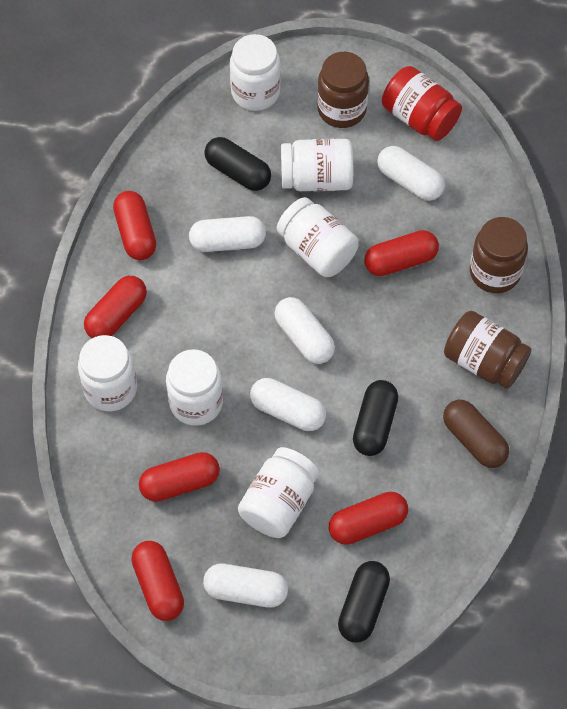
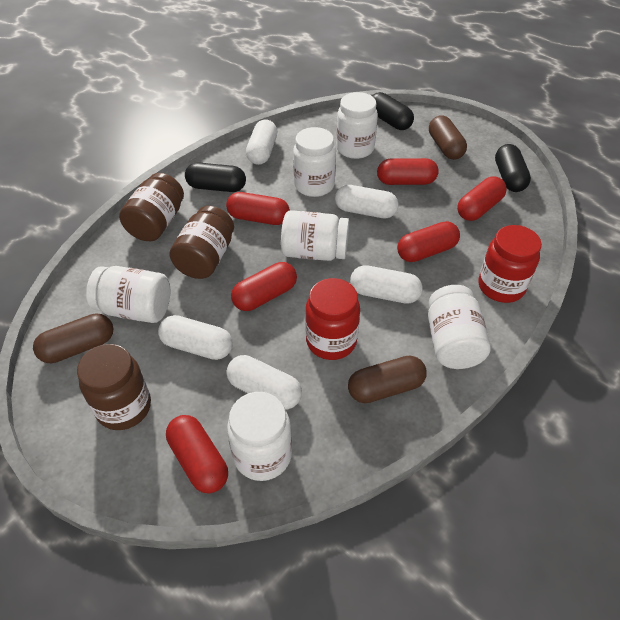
brown capsule: 1 -> 3
red jar: 1 -> 2

